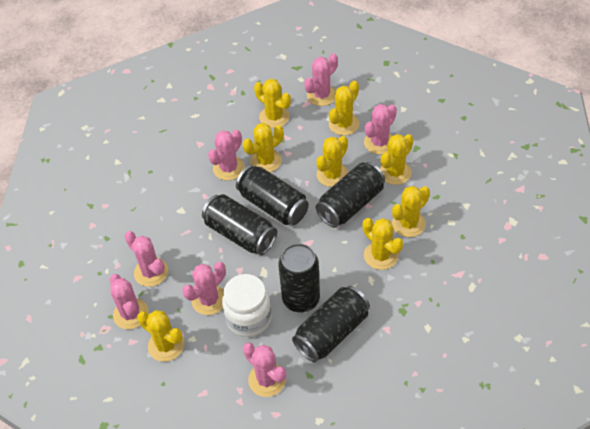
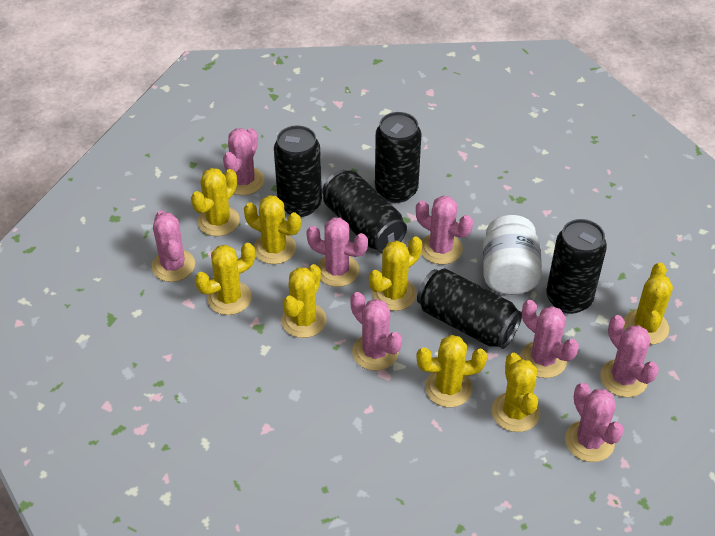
pink cactus: 7 -> 8

